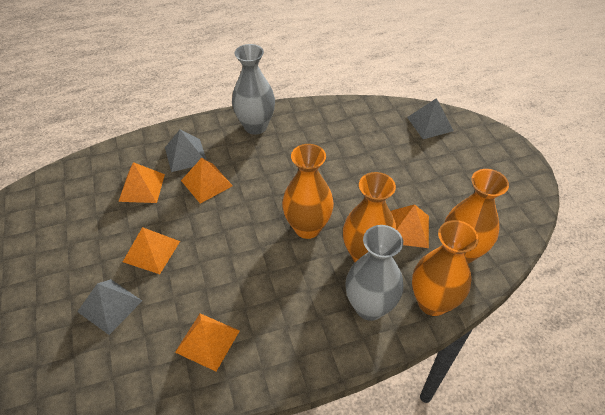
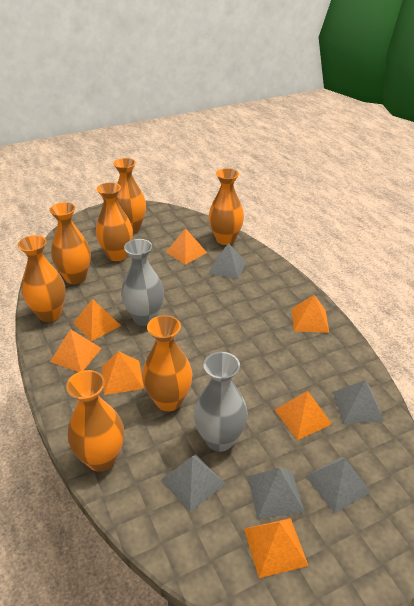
grey pyramid: 3 -> 5
orange pyramid: 5 -> 7
orange vase: 4 -> 7

